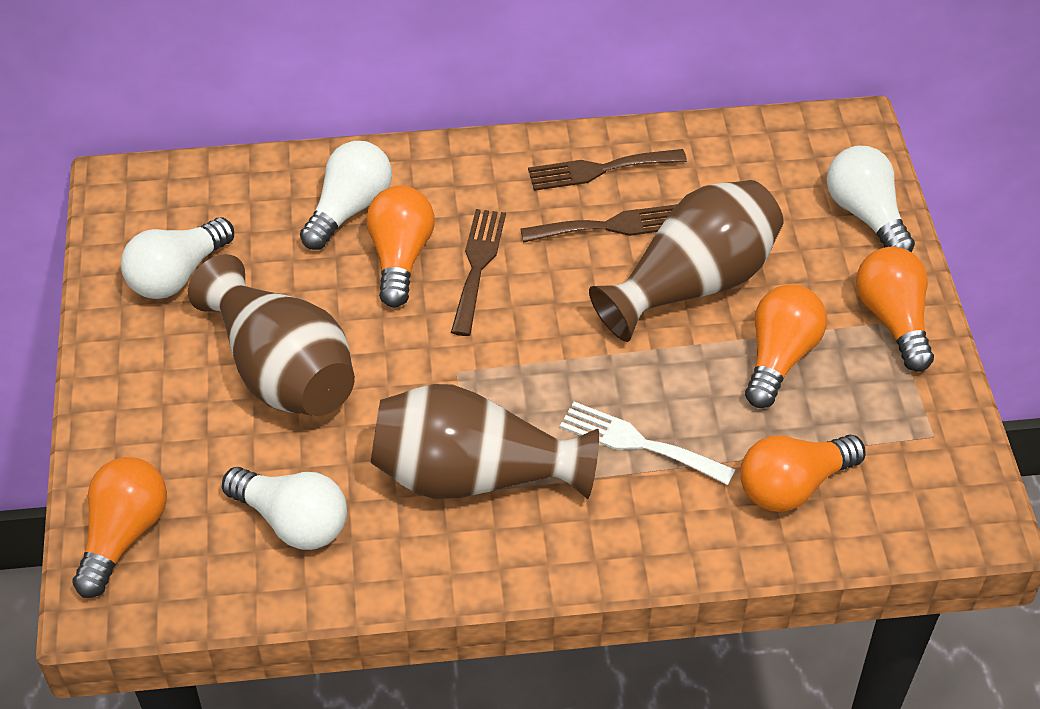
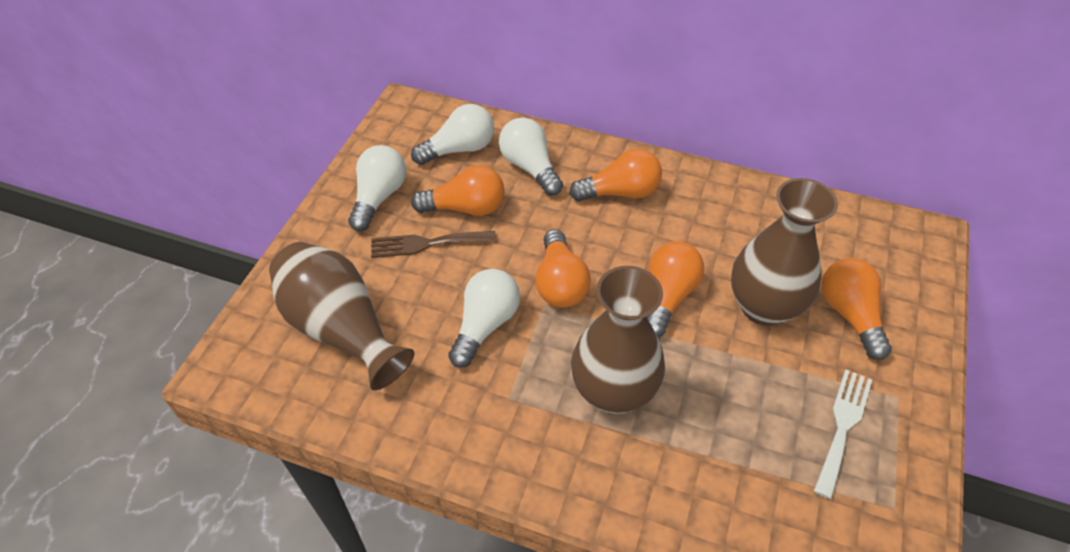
brown fork: 3 -> 1

